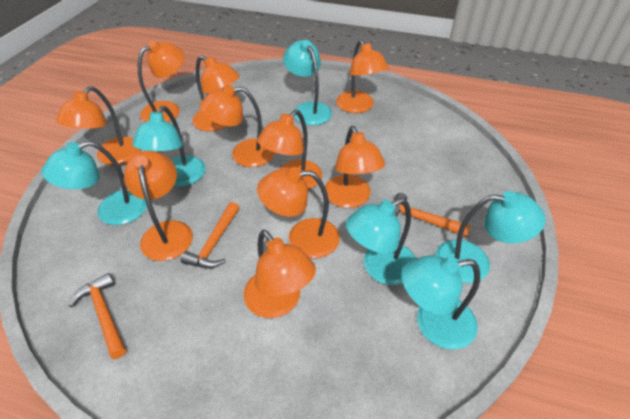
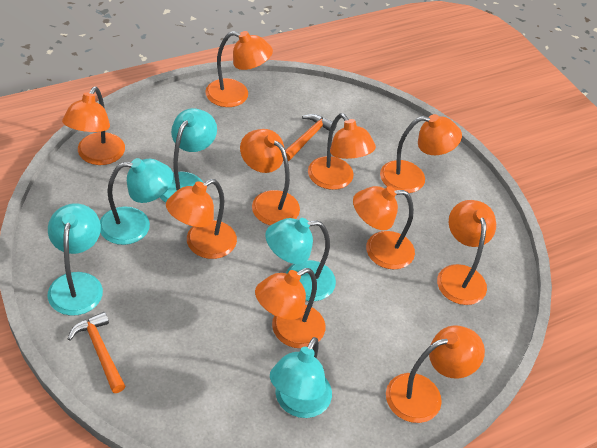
orange hammer: 3 -> 2
turquoise lamp: 6 -> 5

